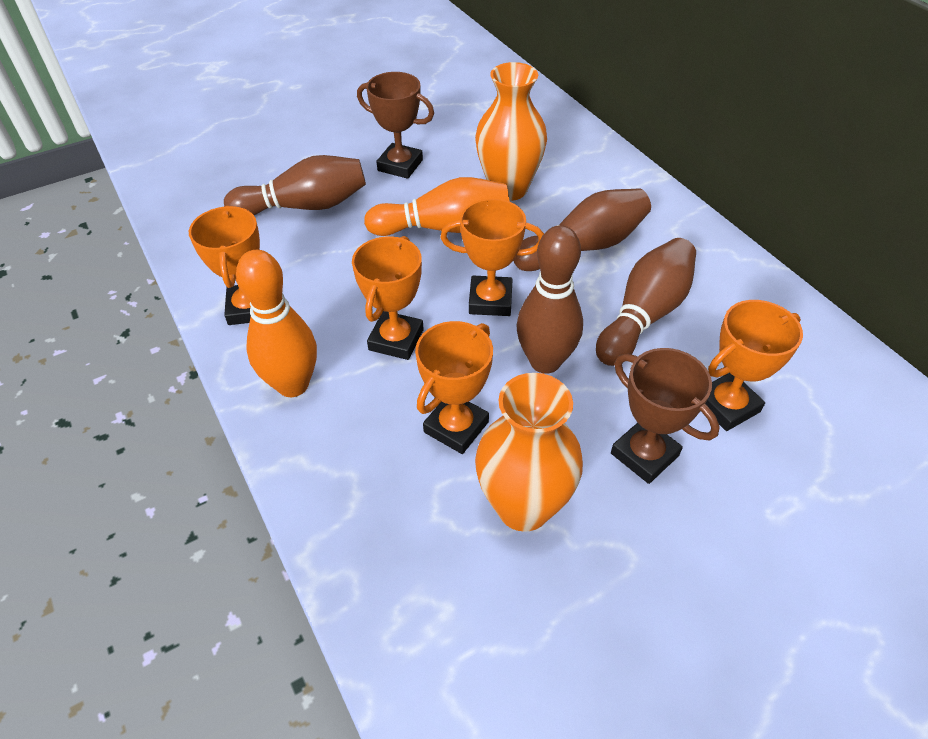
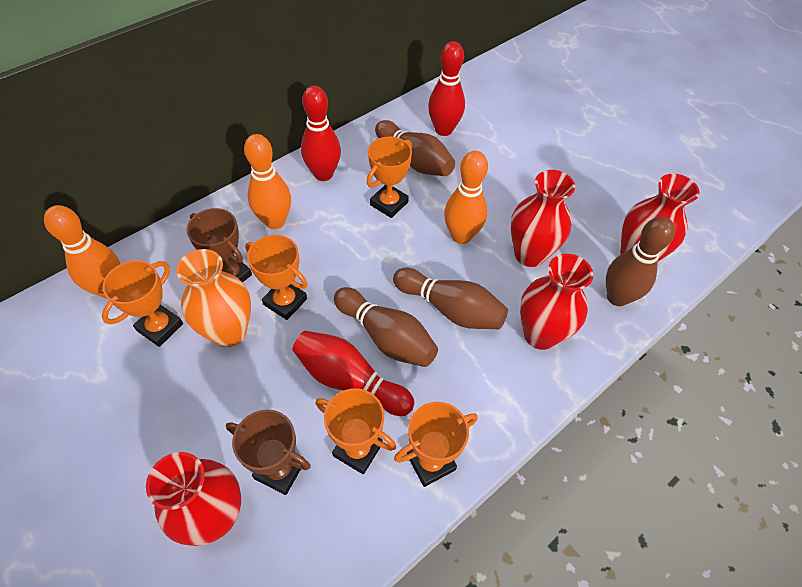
orange bowling pin: 2 -> 3
orange vase: 2 -> 1
red bowling pin: 0 -> 3
red vase: 0 -> 4

